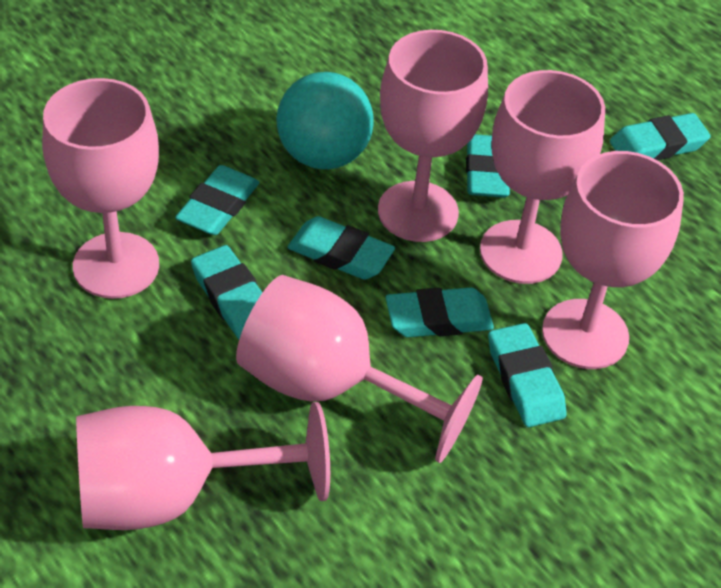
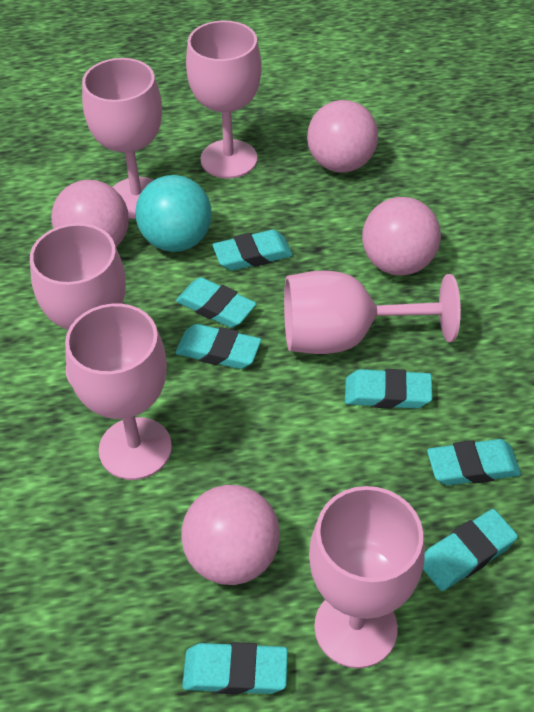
pink ball: 0 -> 4

